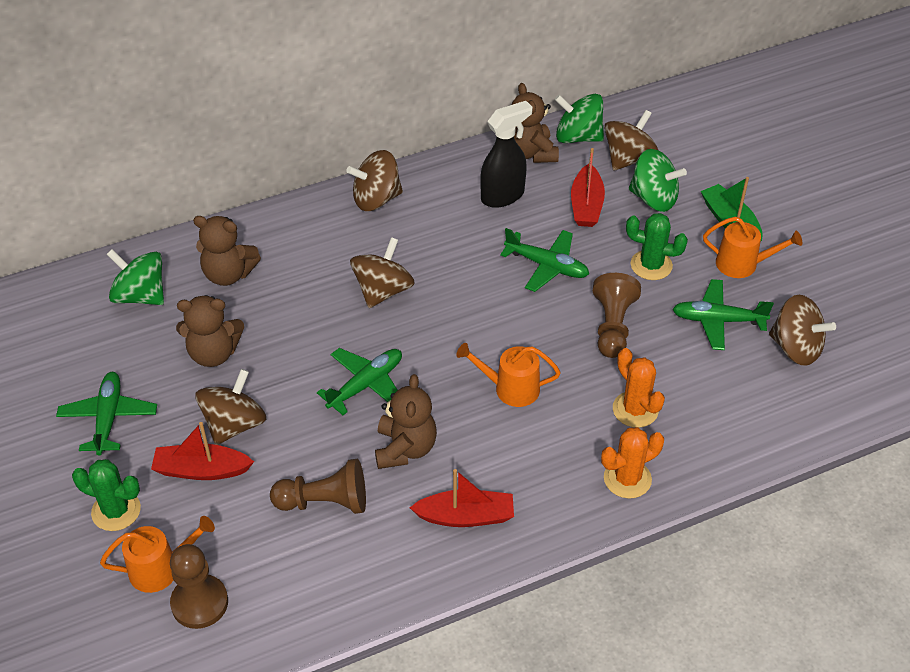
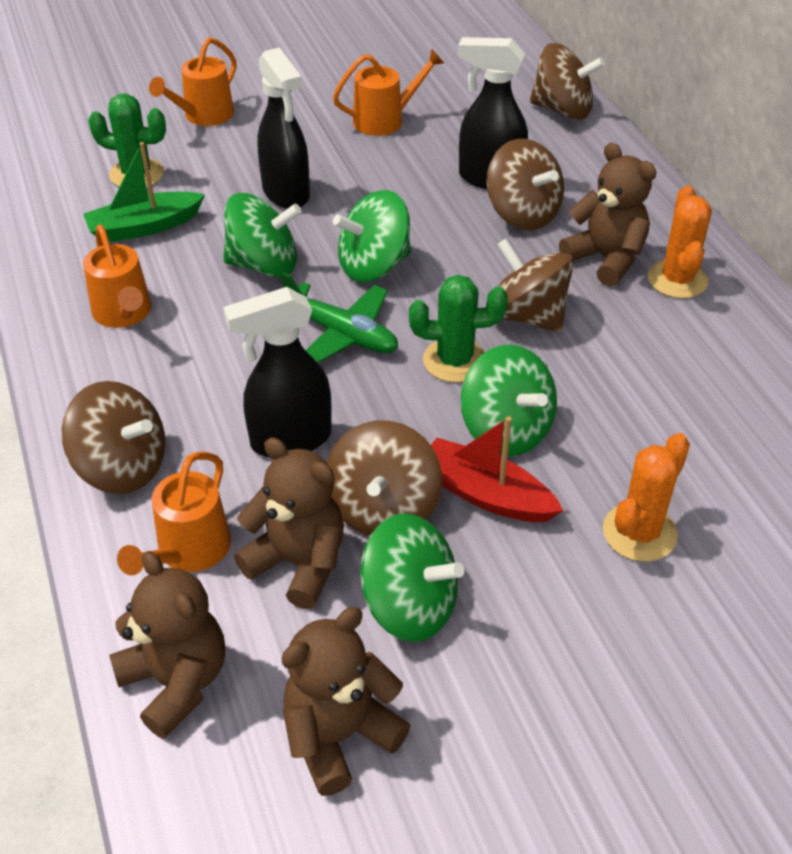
black spray bottle: 1 -> 3
brown pawn: 3 -> 0
green plane: 4 -> 1
green spinning top: 3 -> 4
orange watering can: 3 -> 4
red boat: 3 -> 1

